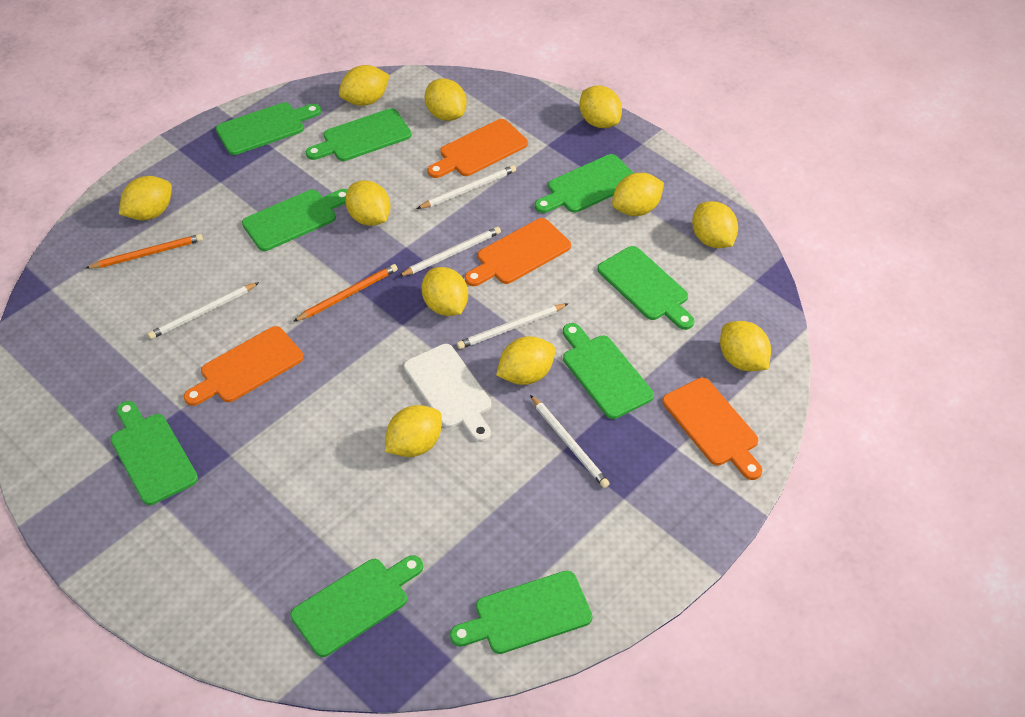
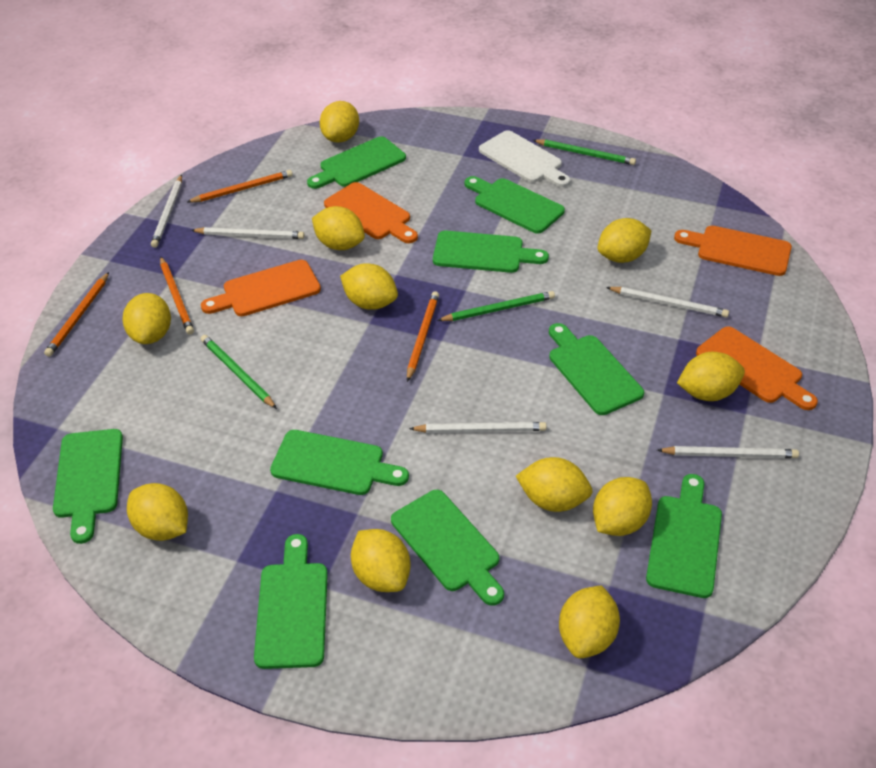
green pencil: 0 -> 3
orange pencil: 2 -> 4

